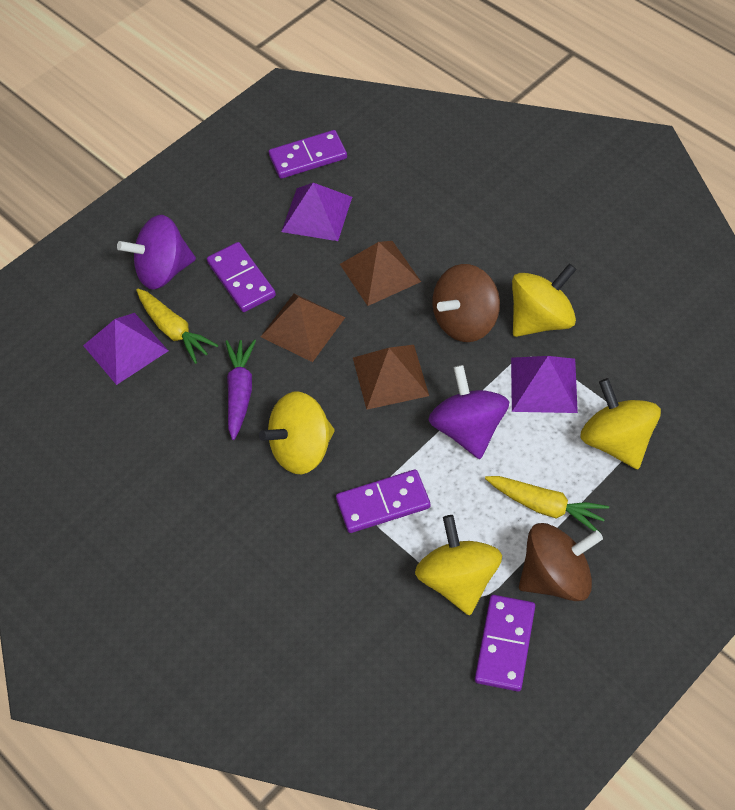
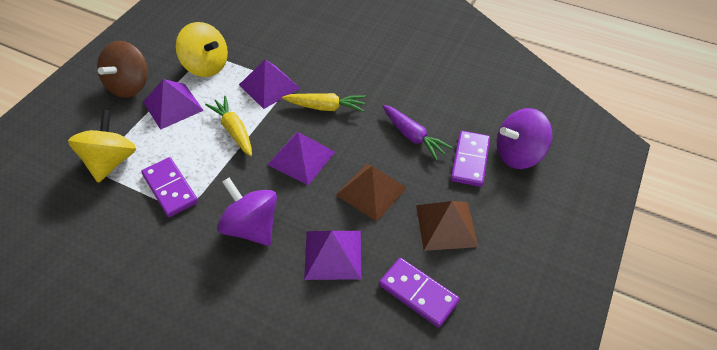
brown pyramid: 3 -> 2
brown spinning top: 2 -> 1
purple domino: 4 -> 3
purple pyramid: 3 -> 4
yellow spinning top: 4 -> 2

